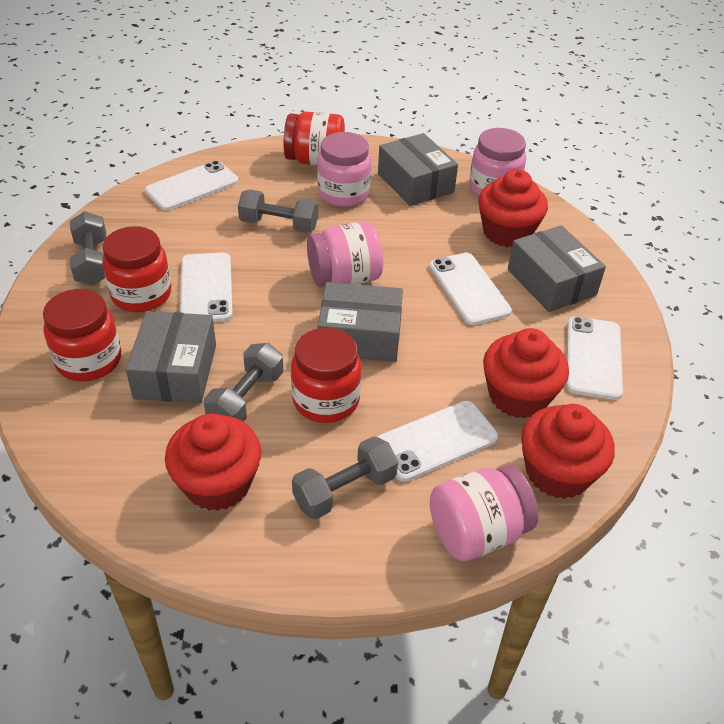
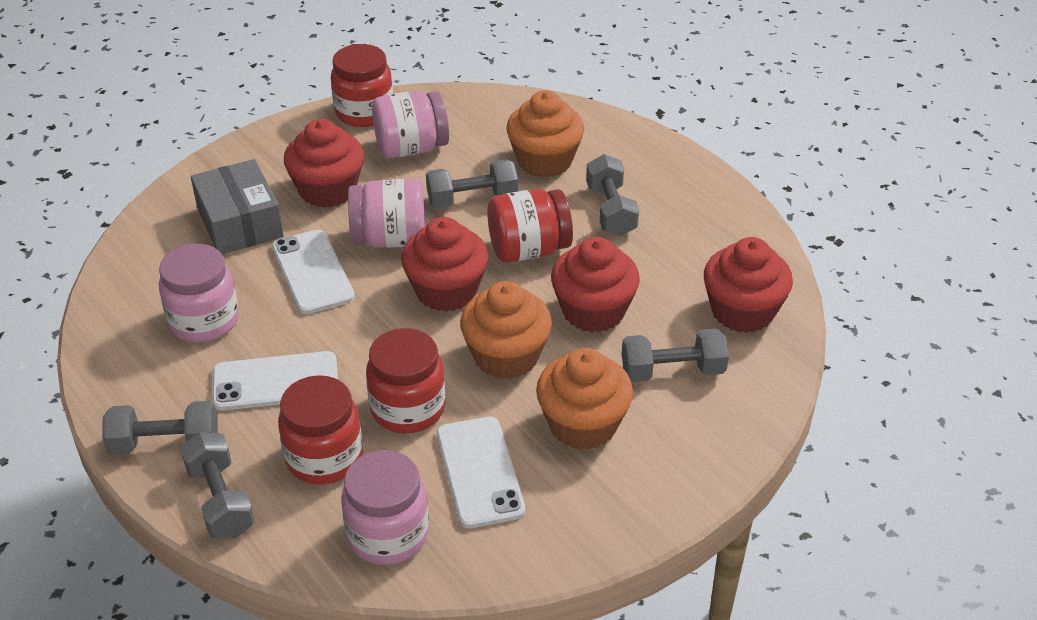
grey box: 4 -> 1
grey dumbbell: 4 -> 5
orange cupcake: 0 -> 3
white phone: 5 -> 3

